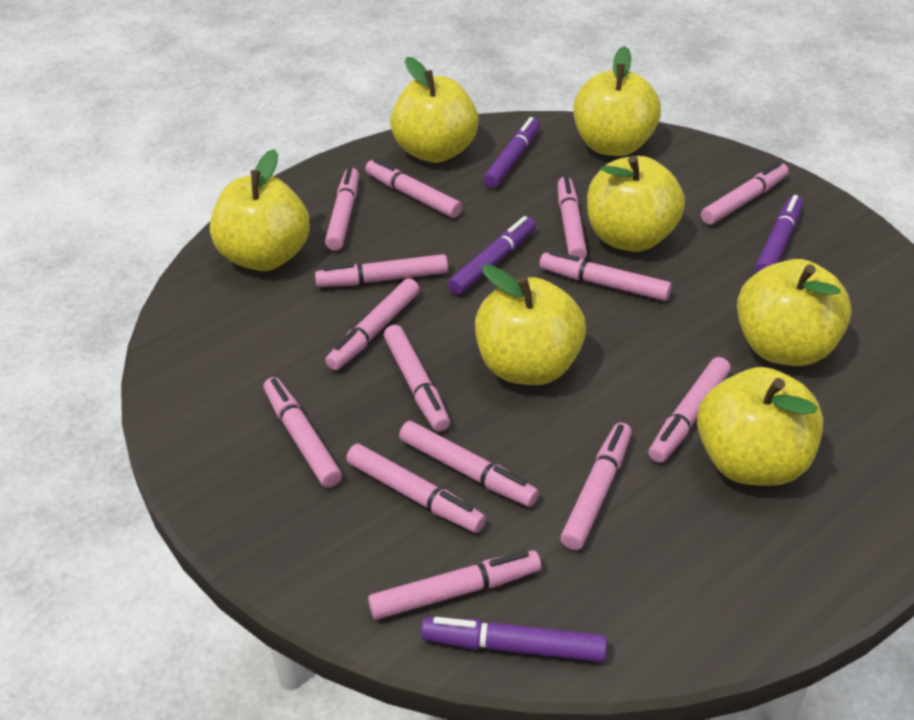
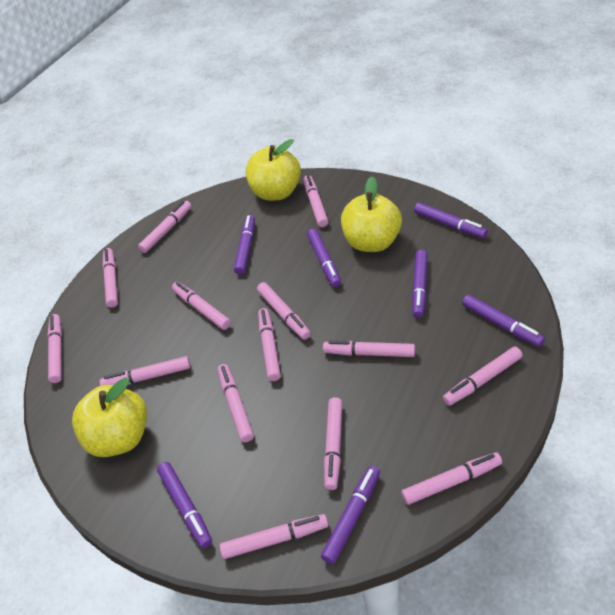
purple marker: 4 -> 7
yellow apple: 7 -> 3

